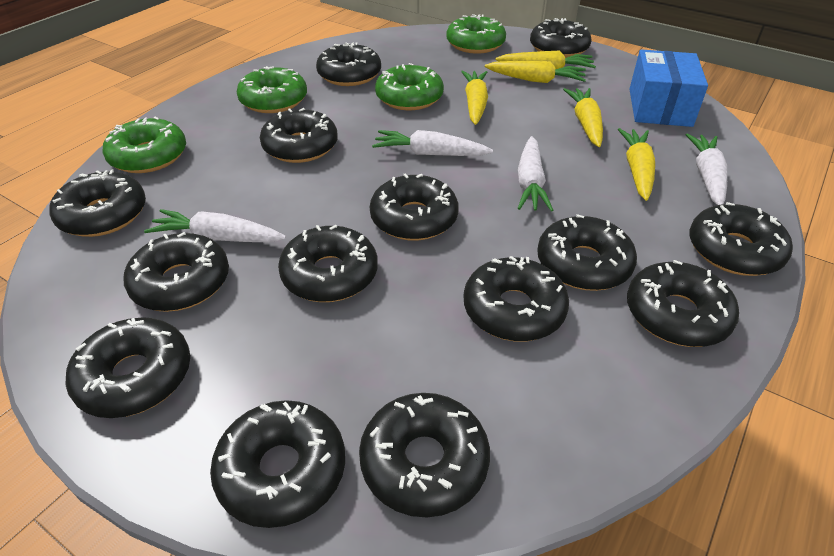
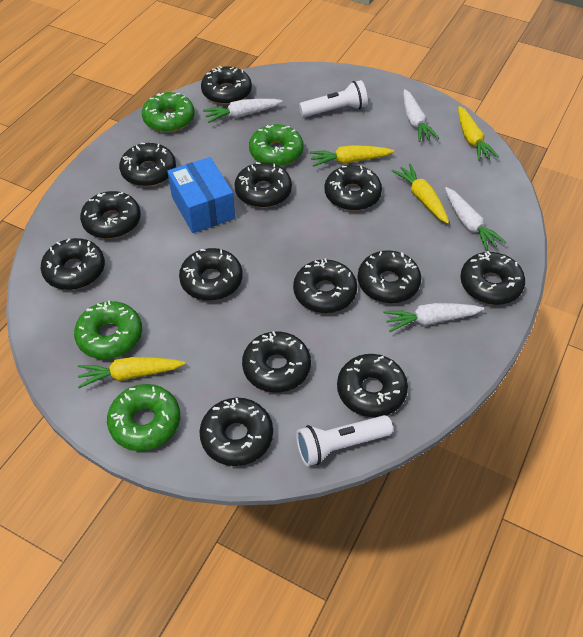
black donut: 14 -> 13
white flashlight: 0 -> 2
yellow carrot: 5 -> 4

